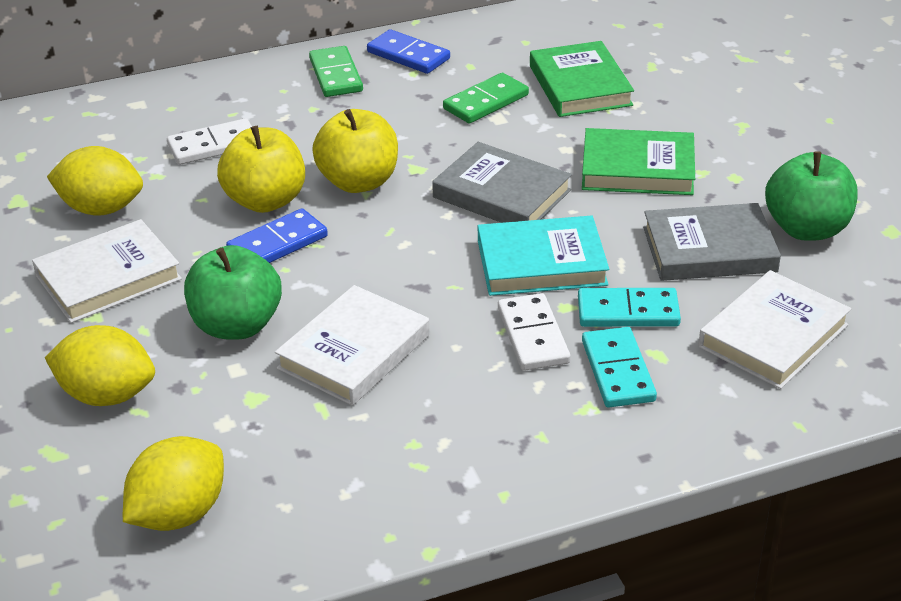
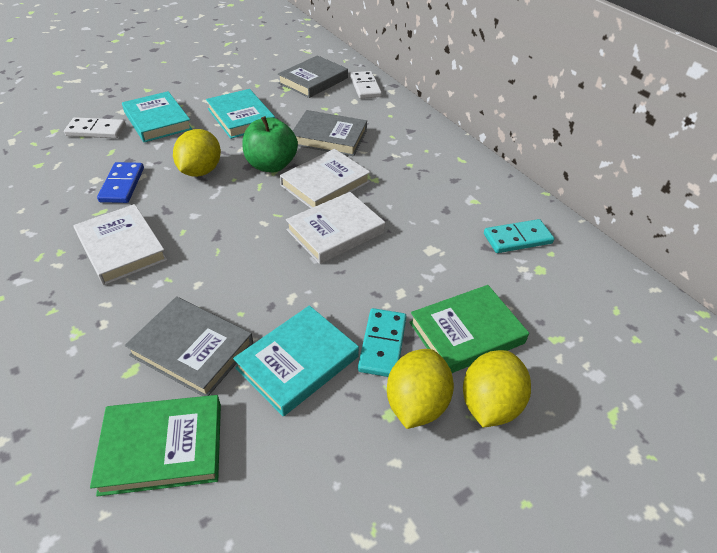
blue domino: 2 -> 1
green apple: 2 -> 1
green domino: 2 -> 0
grey book: 2 -> 3
turquoise book: 1 -> 3
yellow apple: 2 -> 0

